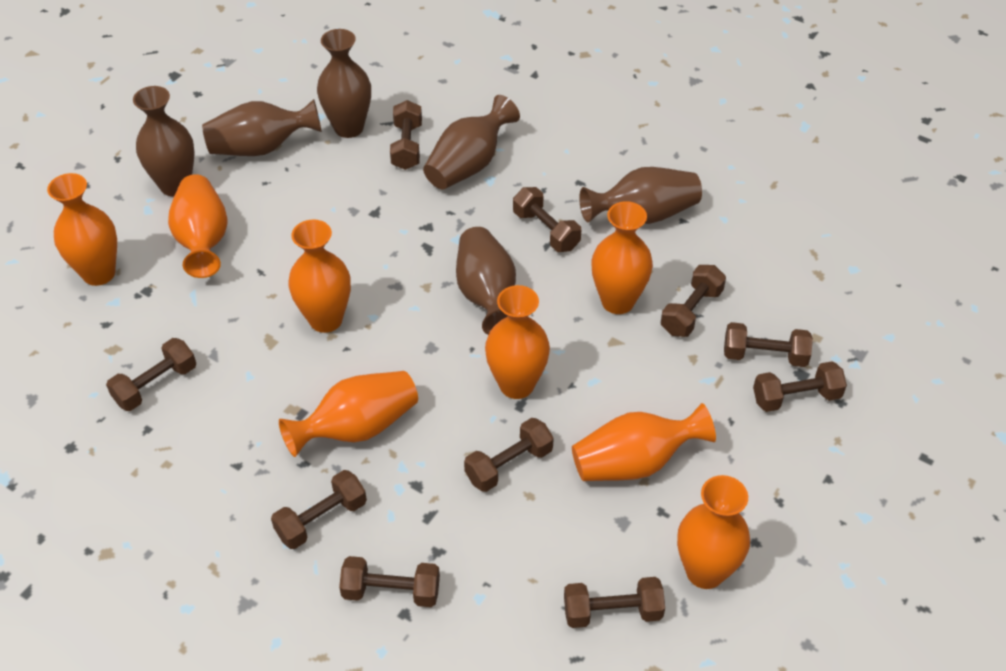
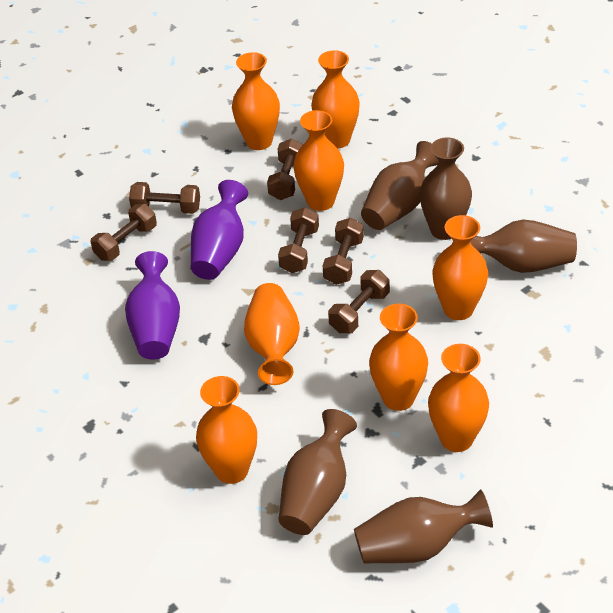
brown dumbbell: 10 -> 6
brown vase: 6 -> 5
purple vase: 0 -> 2

